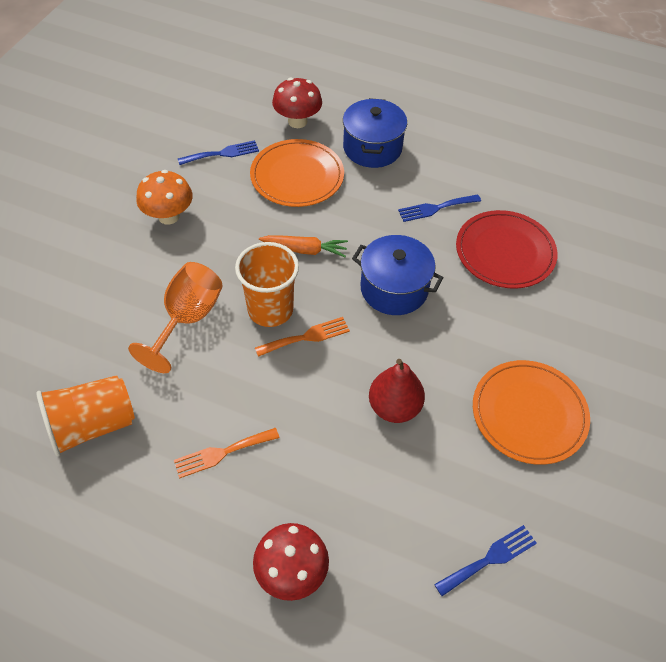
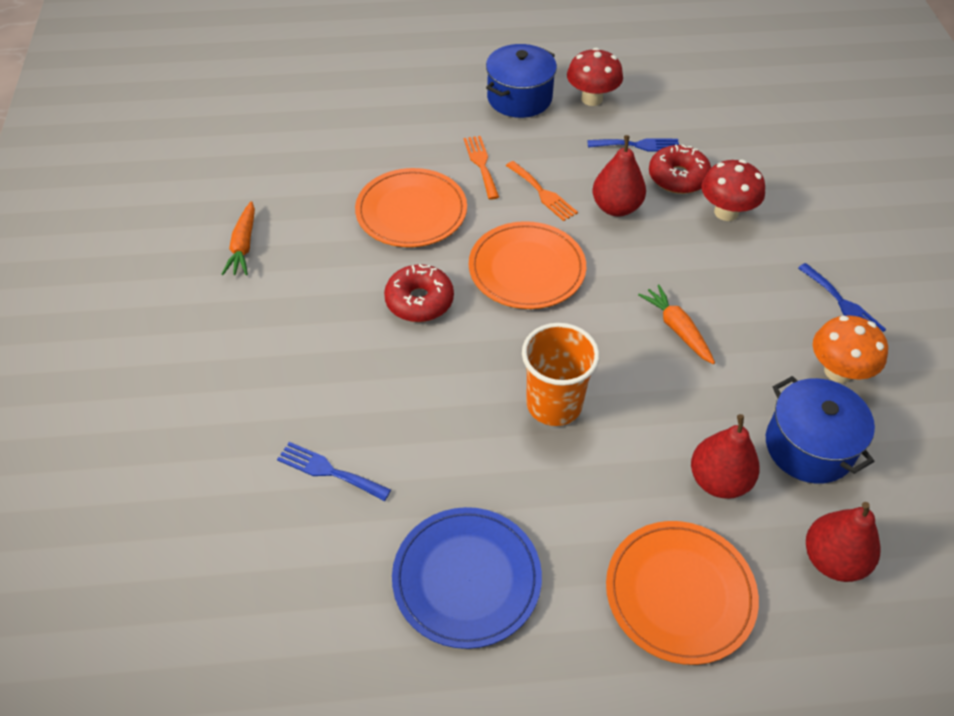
blue plate: 0 -> 1
orange carrot: 1 -> 2
orange cup: 2 -> 1
orange goblet: 1 -> 0
orange plate: 2 -> 3
red donut: 0 -> 2
red pear: 1 -> 3
red plate: 1 -> 0

